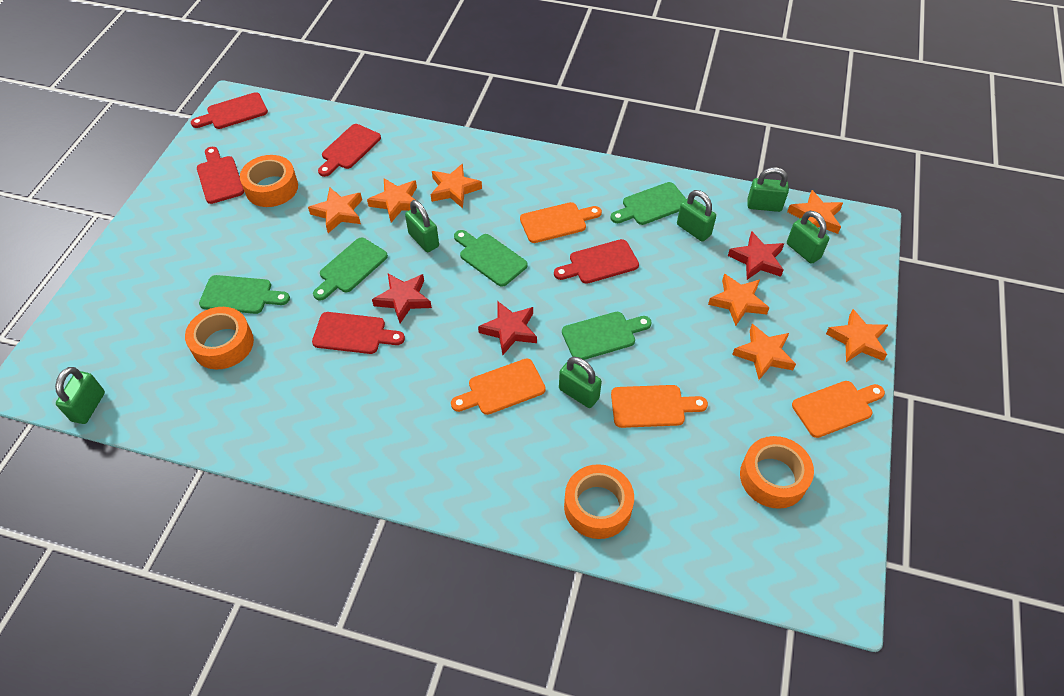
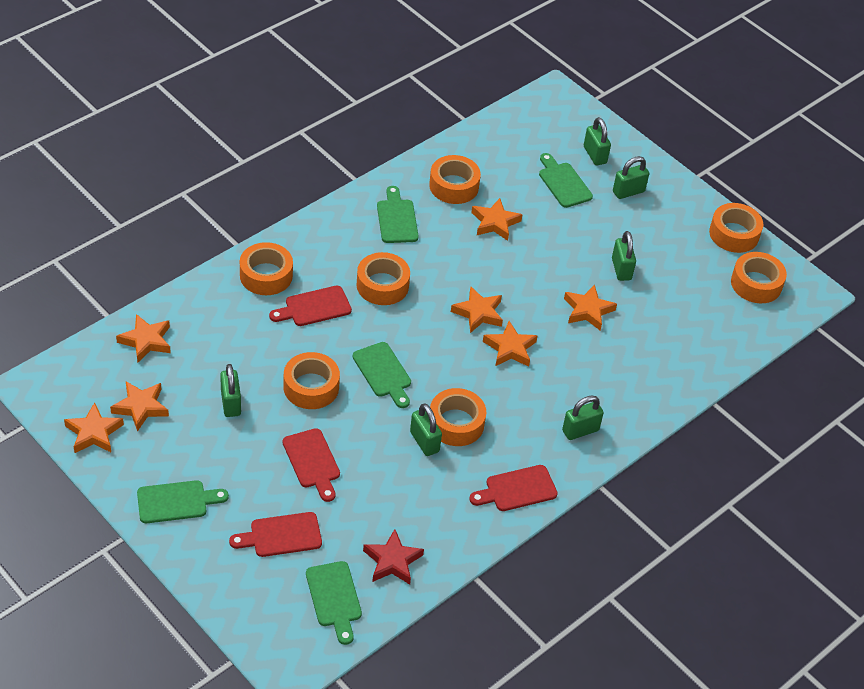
orange cutting board: 4 -> 0
orange tape: 4 -> 7
red cutting board: 5 -> 4
red star: 3 -> 1

